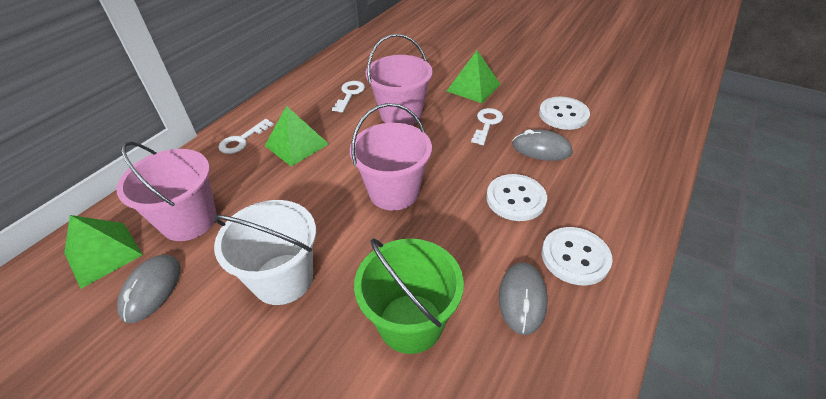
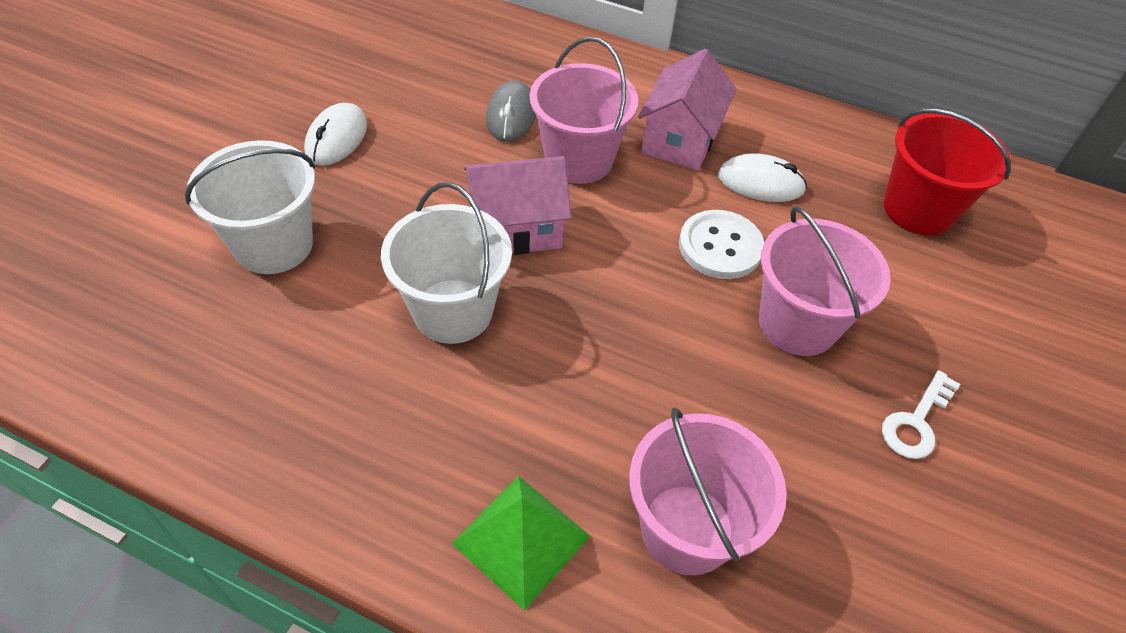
green bucket: 1 -> 0
green pyramid: 3 -> 1
grey mouse: 3 -> 1
pink house: 0 -> 2
red bucket: 0 -> 1
white bucket: 1 -> 2
white button: 3 -> 1
white key: 3 -> 1
white mouse: 0 -> 2

